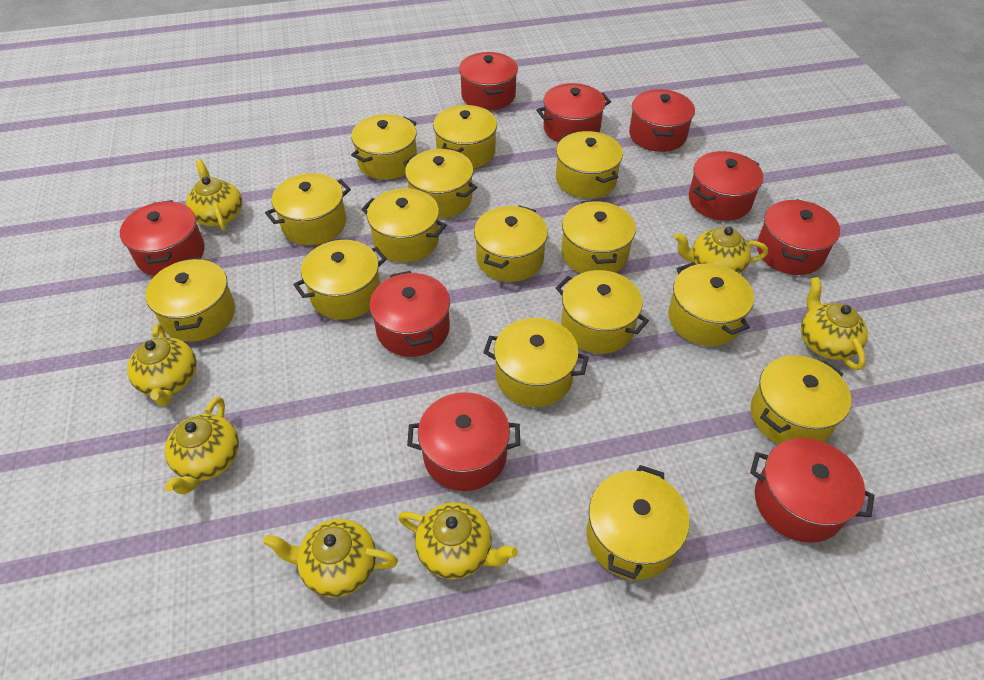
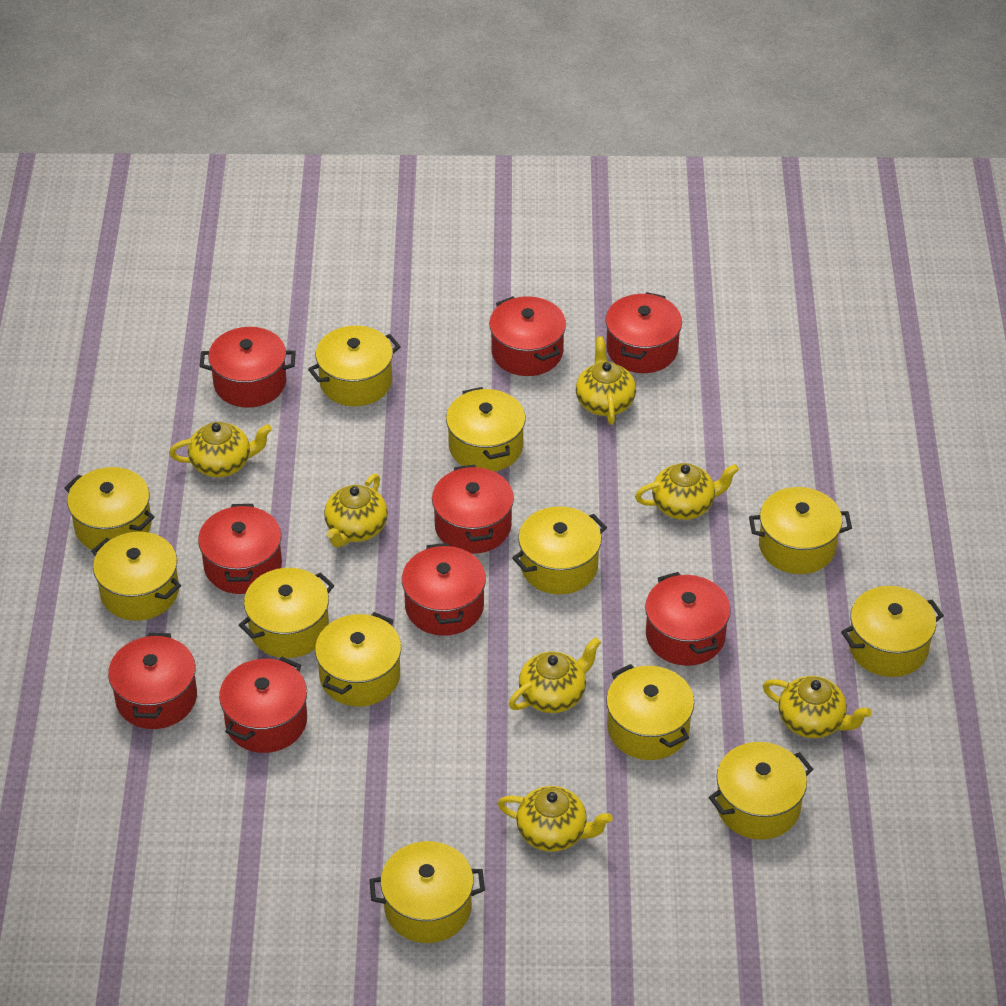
yellow pot: 15 -> 12

